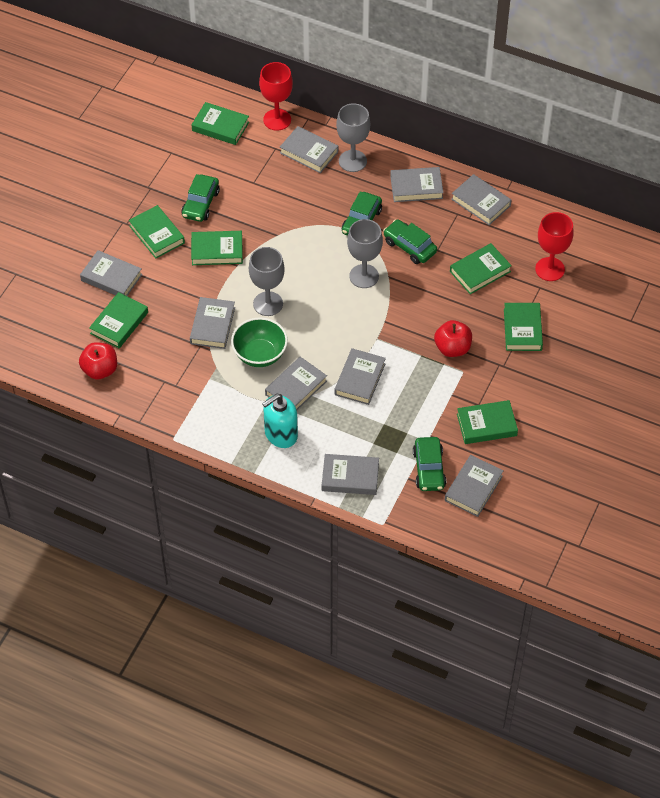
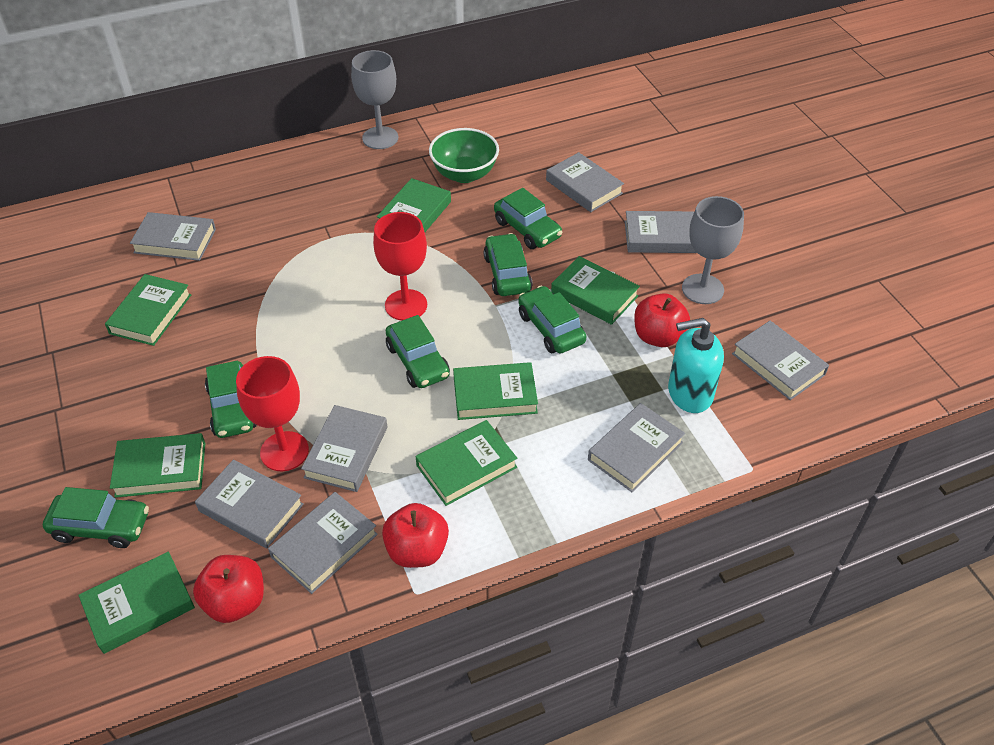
green car: 4 -> 6
grey book: 9 -> 8
grey goblet: 3 -> 2
red apple: 2 -> 3

